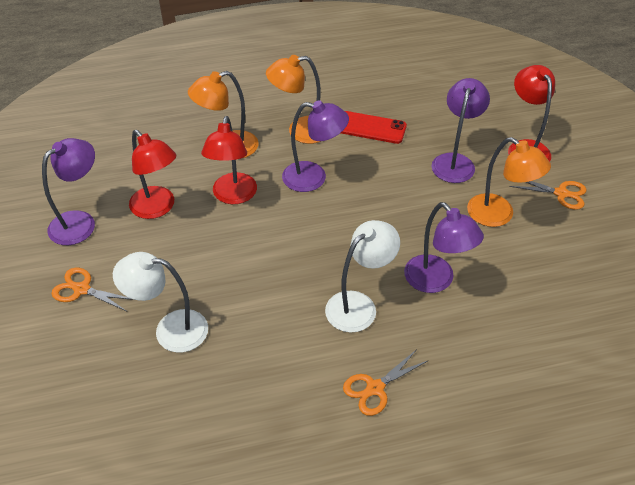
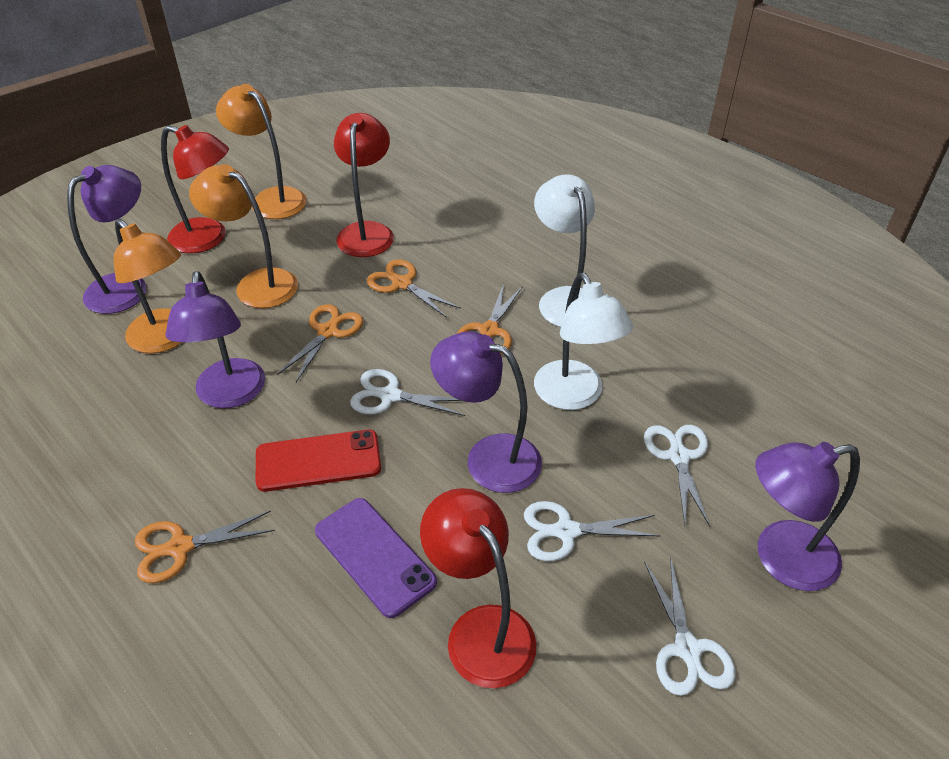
orange scissors: 3 -> 4
purple phone: 0 -> 1
white scissors: 0 -> 4

